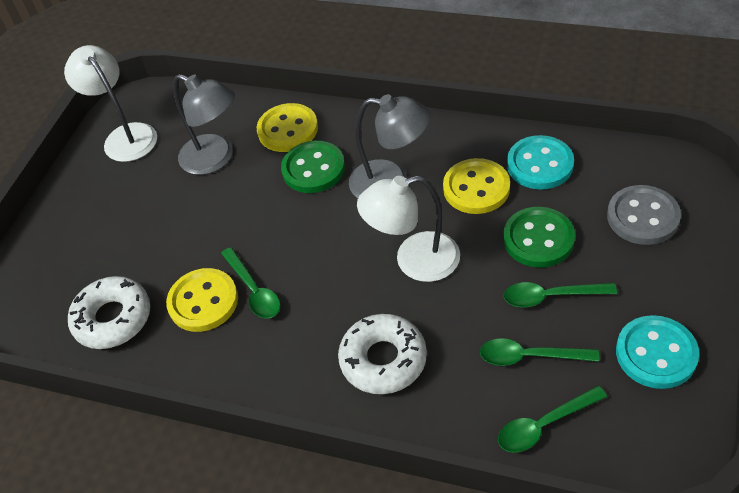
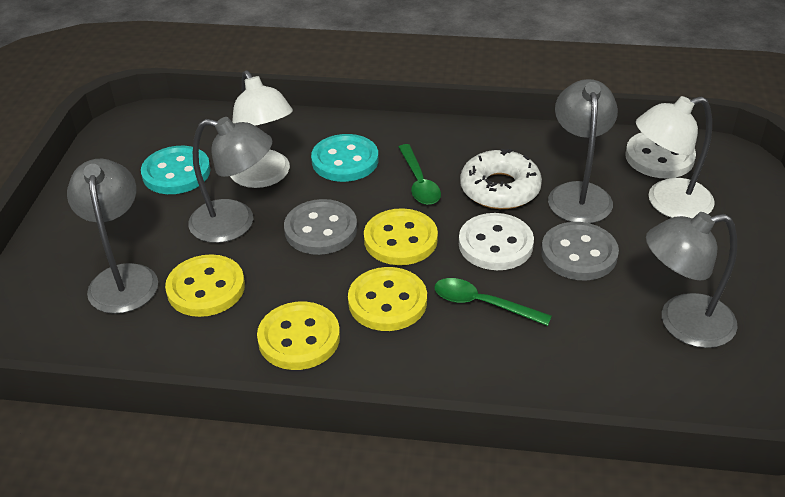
green button: 2 -> 0
green spoon: 4 -> 2
grey button: 1 -> 2
grey lamp: 2 -> 4
white button: 0 -> 2
white donut: 2 -> 1
yellow button: 3 -> 4

